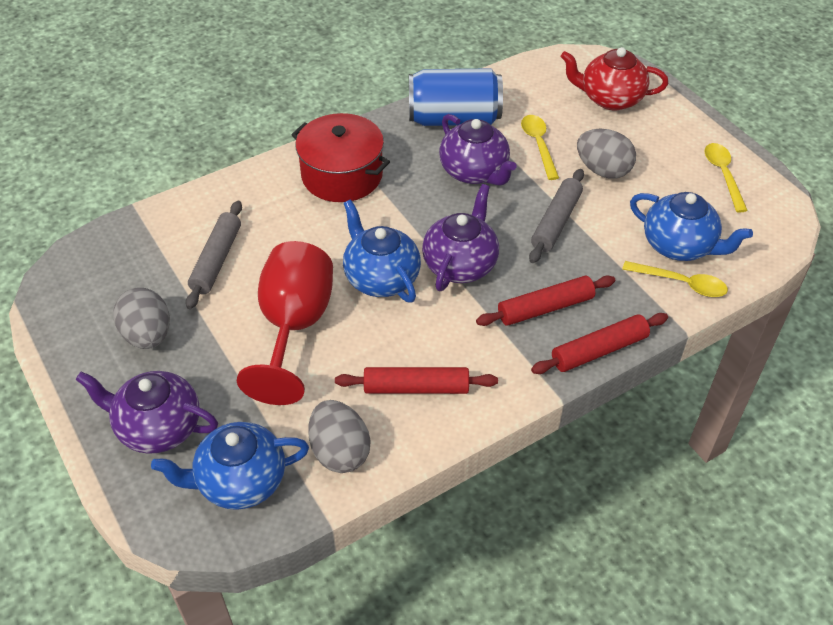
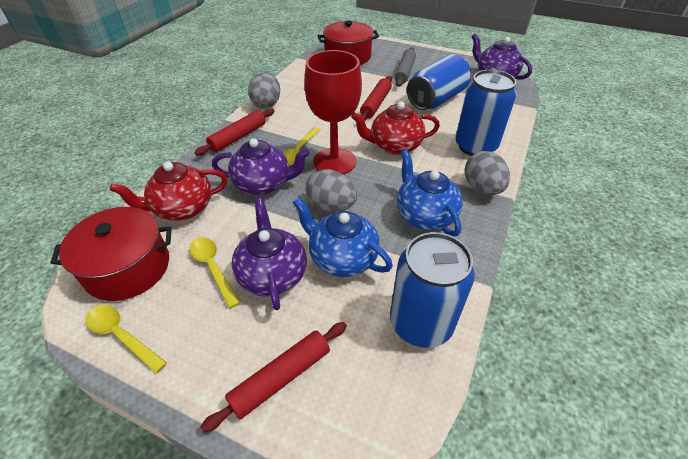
blue can: 1 -> 3
blue teapot: 3 -> 2
grey rolling pin: 2 -> 1
red pot: 1 -> 2
red teapot: 1 -> 2

